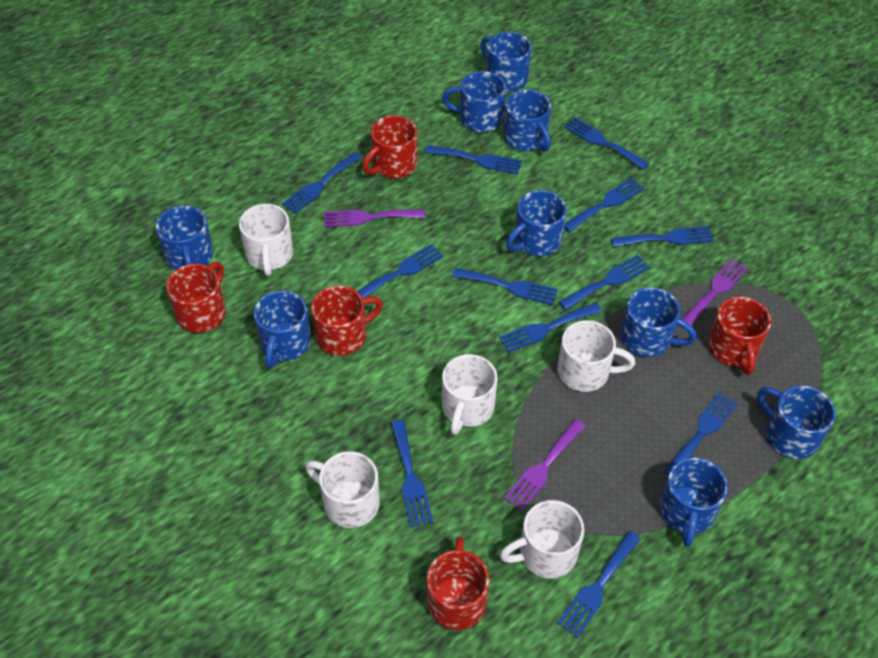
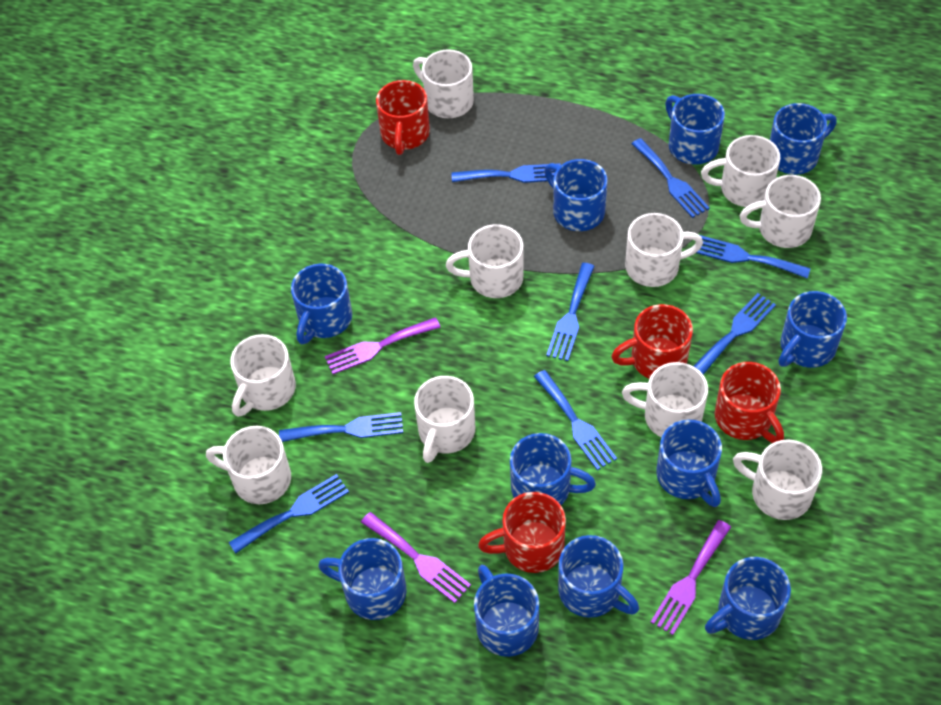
blue fork: 12 -> 8
blue mug: 9 -> 11
red mug: 5 -> 4
white mug: 5 -> 10

